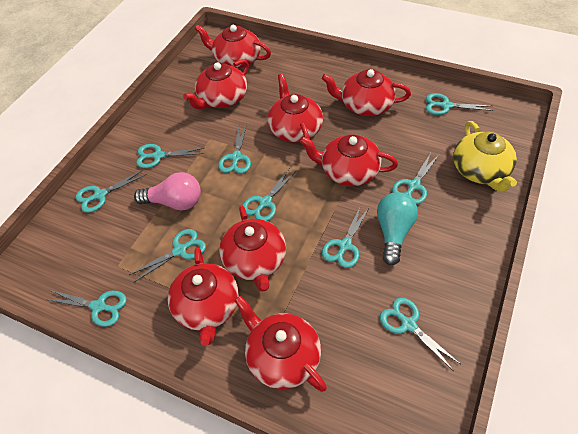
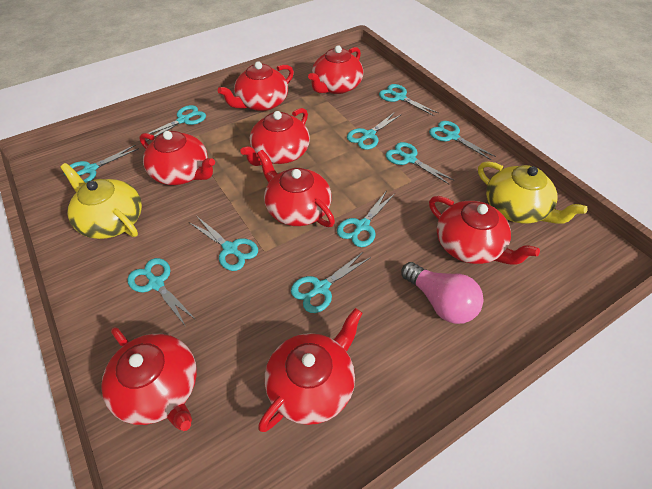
turquoise light bulb: 1 -> 0
yellow teapot: 1 -> 2

